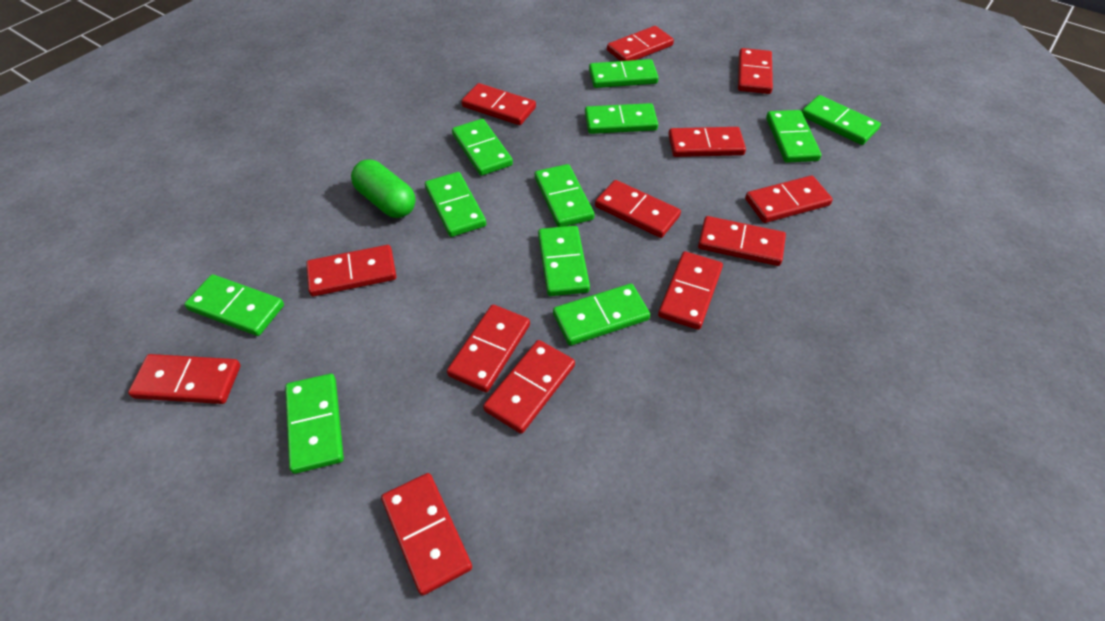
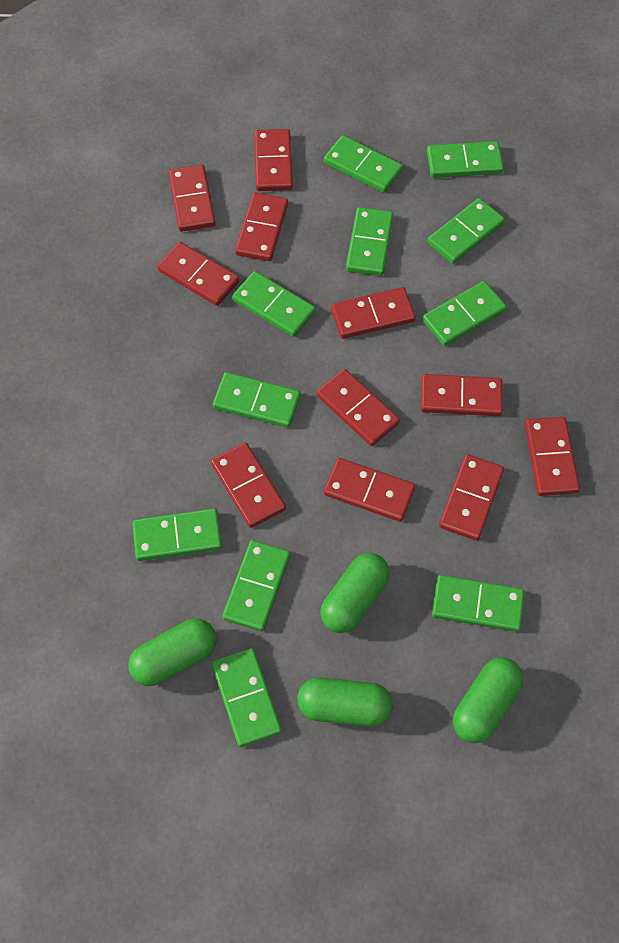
green capsule: 1 -> 4
red domino: 13 -> 11

